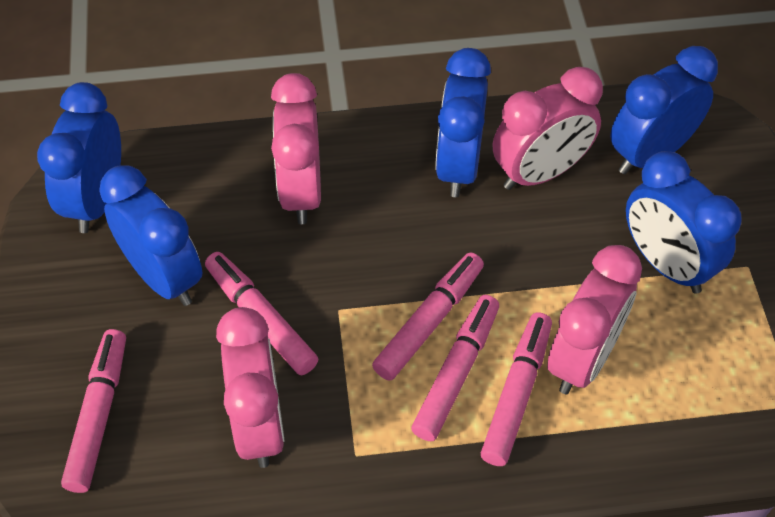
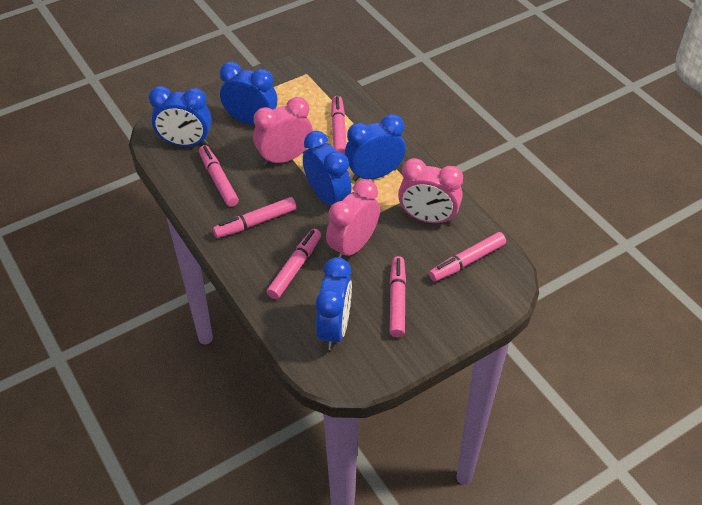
pink clock: 4 -> 3
pink marker: 5 -> 6

